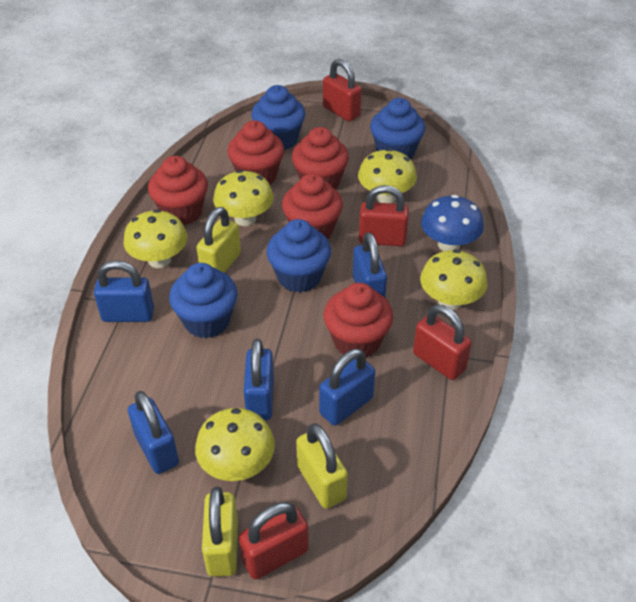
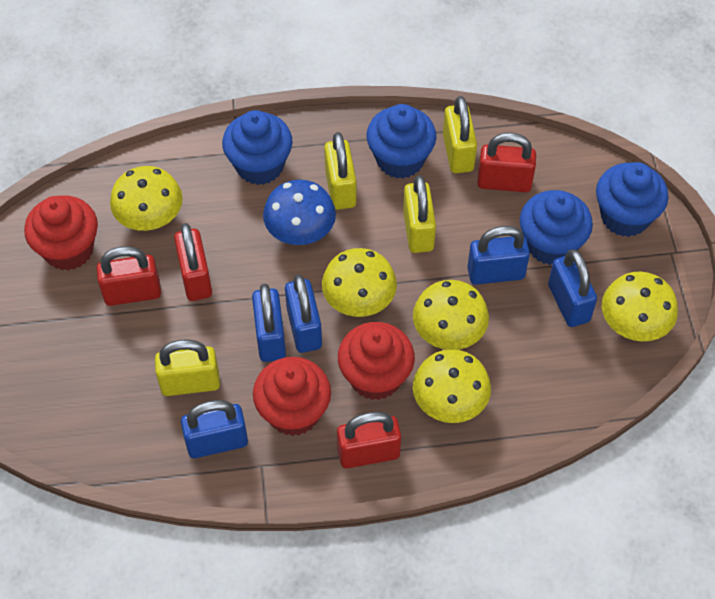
red cupcake: 5 -> 3
yellow padlock: 3 -> 4

